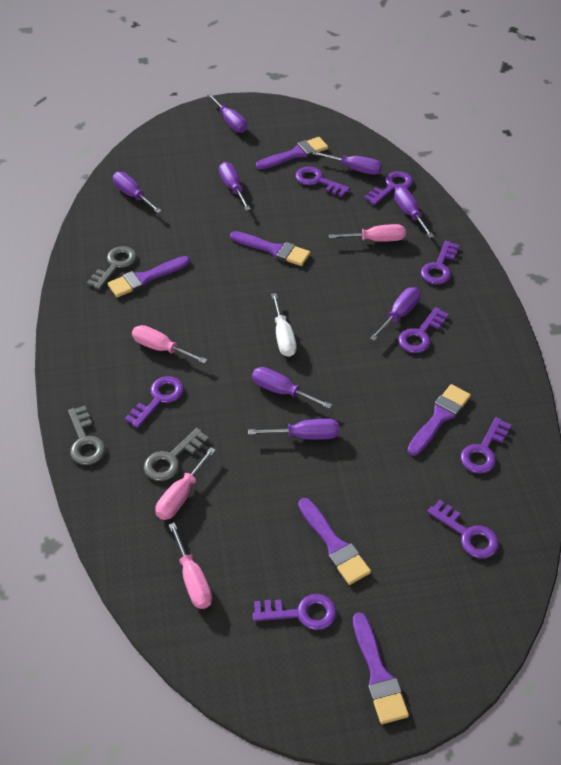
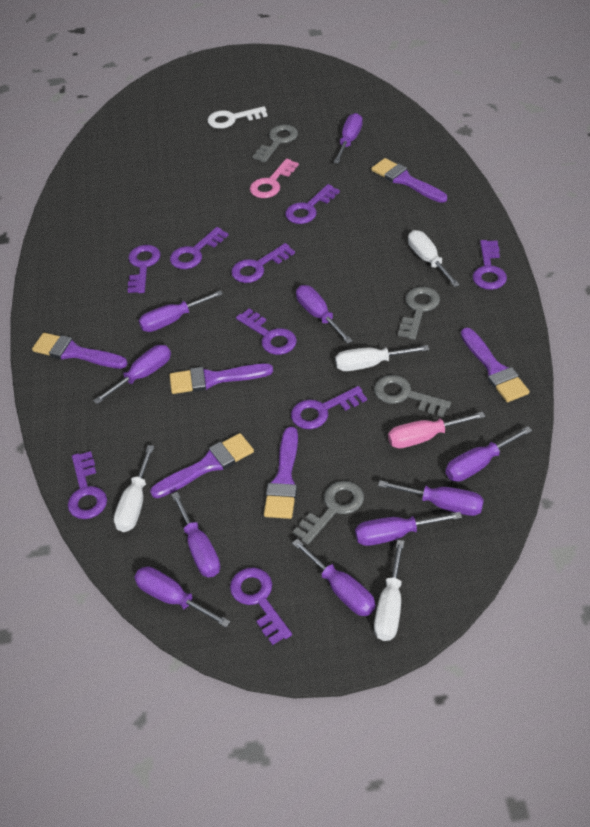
grey key: 3 -> 4
pink key: 0 -> 1
pink screwdriver: 4 -> 1
purple key: 8 -> 9
purple screwdriver: 8 -> 10
white key: 0 -> 1
white screwdriver: 1 -> 4

